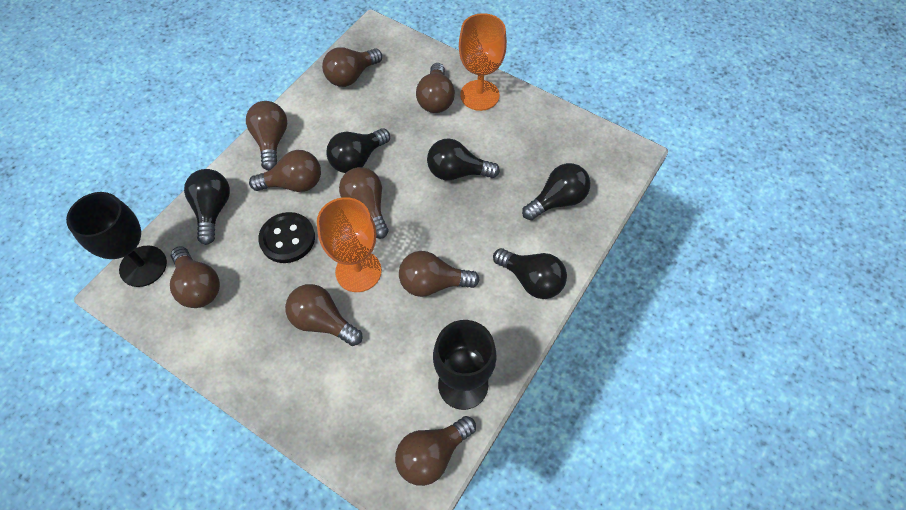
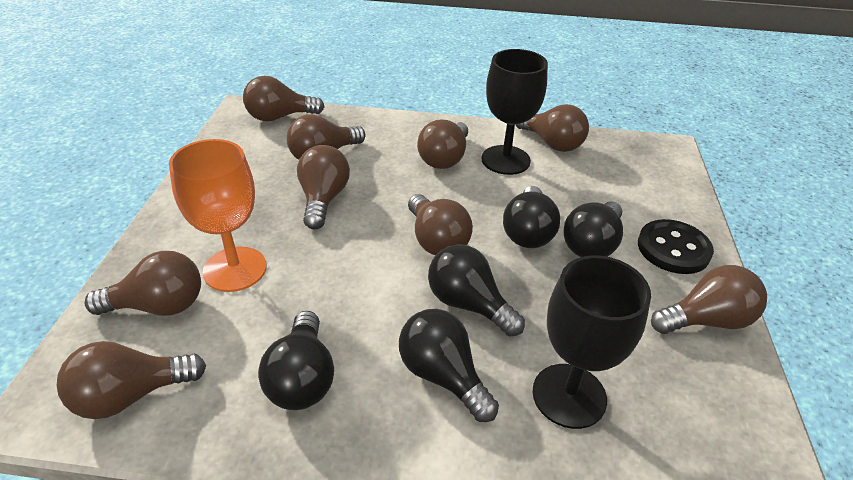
orange goblet: 2 -> 1

